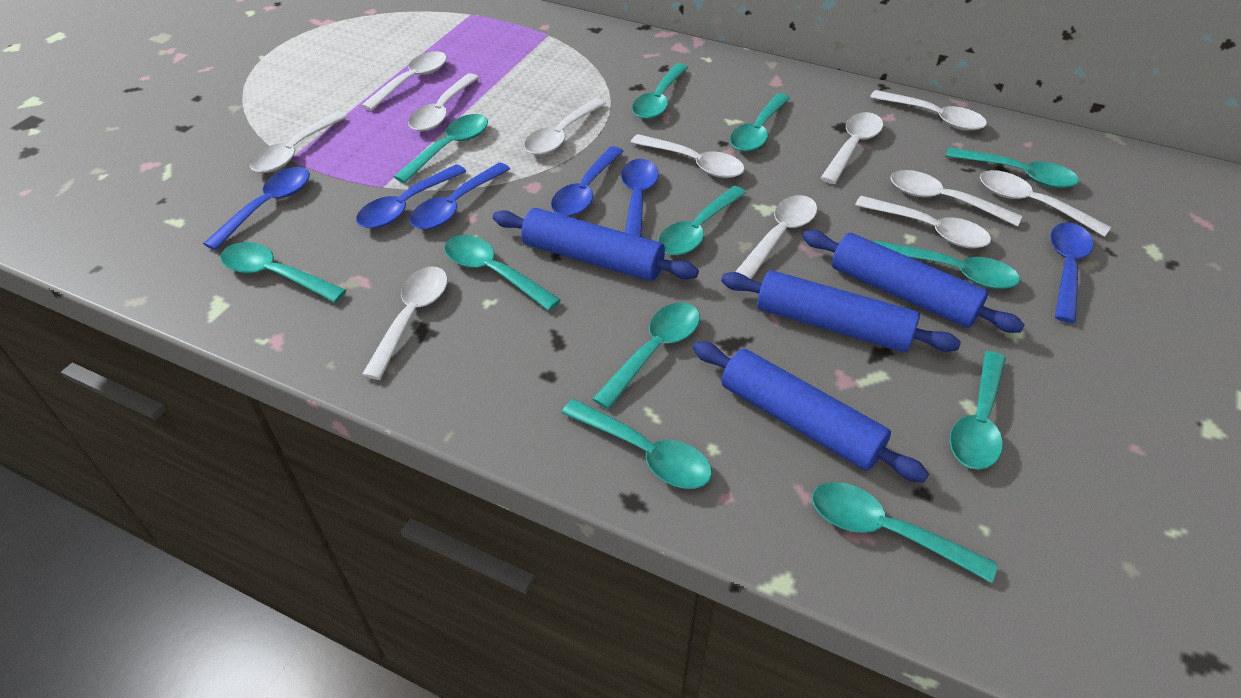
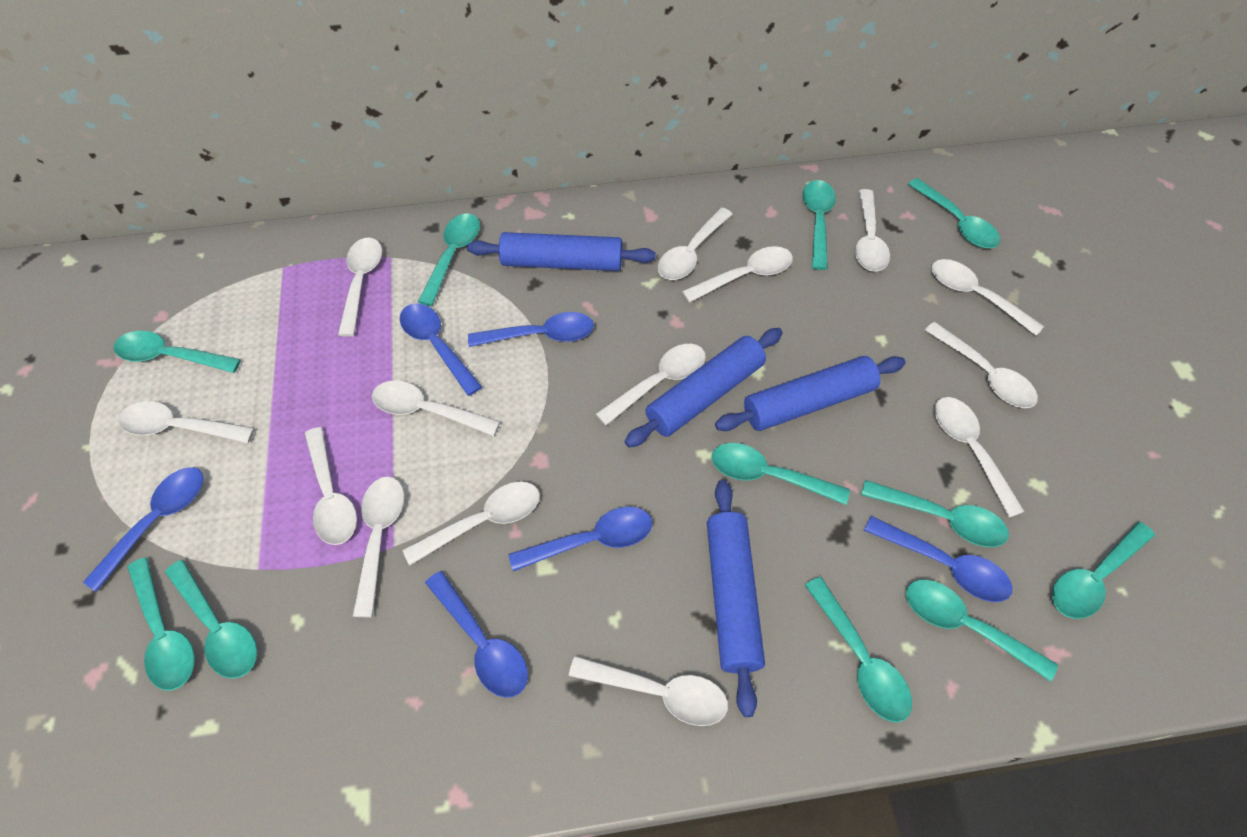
turquoise spoon: 12 -> 11
white spoon: 12 -> 14

